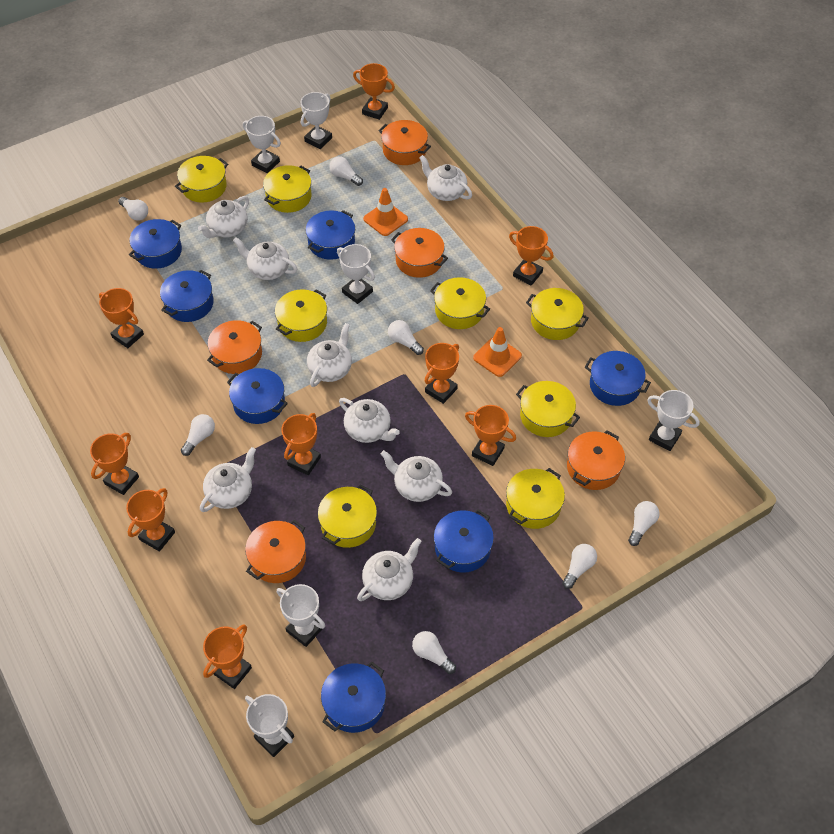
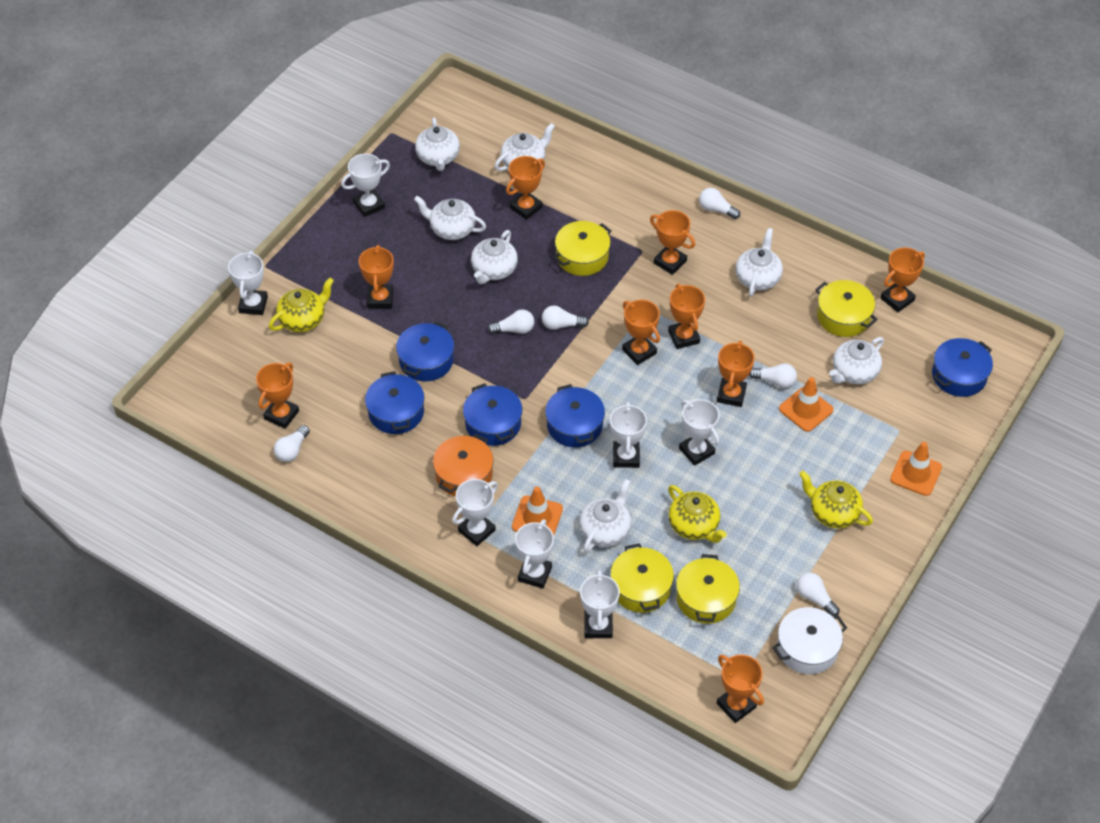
blue pot: 7 -> 5
orange pot: 5 -> 1
orange traffic cone: 2 -> 3
white light bulb: 7 -> 6
white pot: 0 -> 1
white teapot: 8 -> 7
white trophy: 6 -> 7
yellow pot: 8 -> 4
yellow teapot: 0 -> 3

